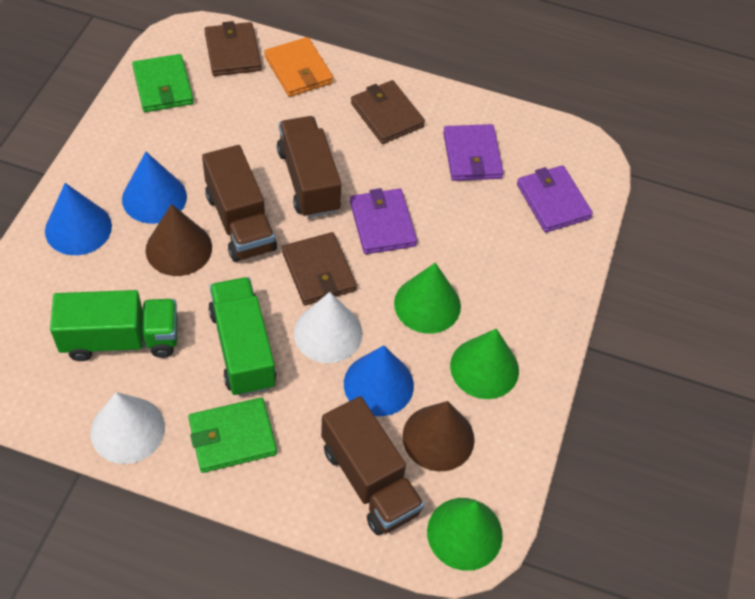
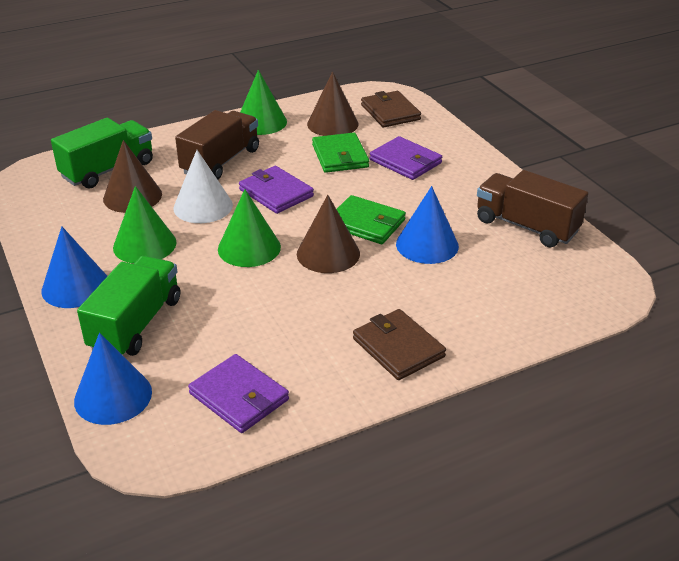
brown cone: 2 -> 3
brown truck: 3 -> 2
brown wallet: 3 -> 2
orange wallet: 1 -> 0
white cone: 2 -> 1

